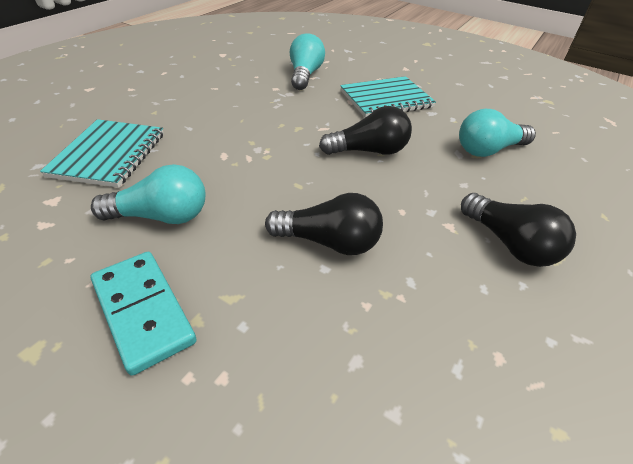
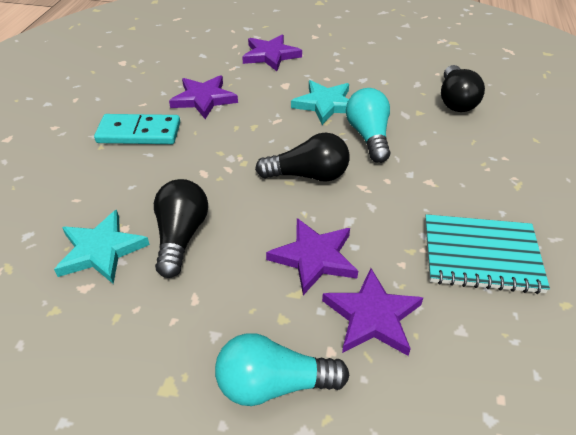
purple star: 0 -> 4
turquoise light bulb: 3 -> 2
turquoise notebook: 2 -> 1
turquoise star: 0 -> 2

